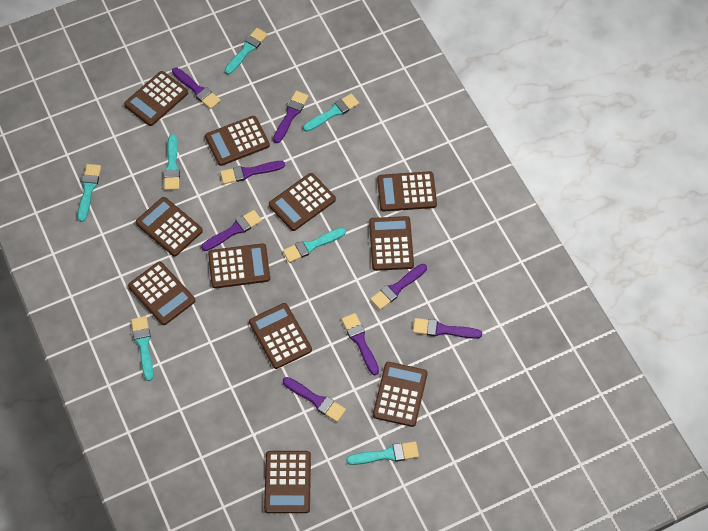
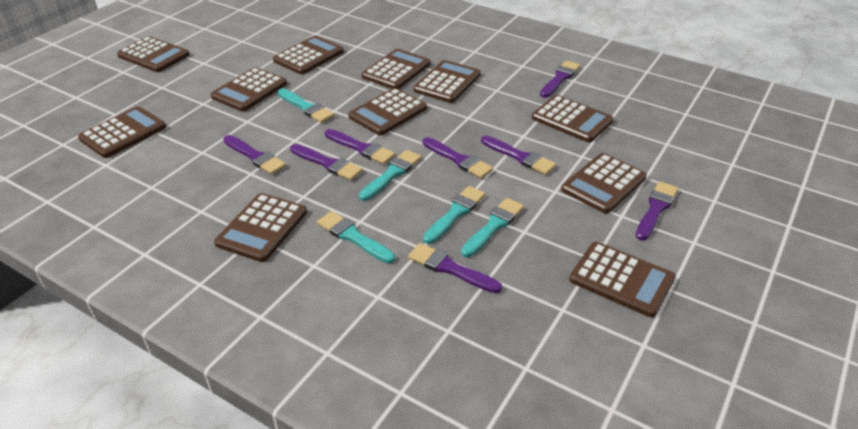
turquoise brush: 7 -> 5

